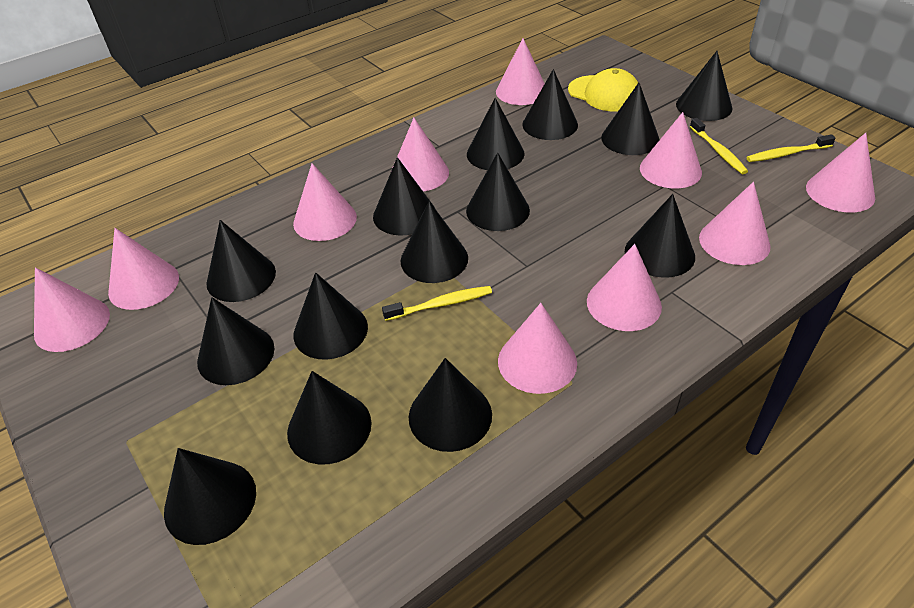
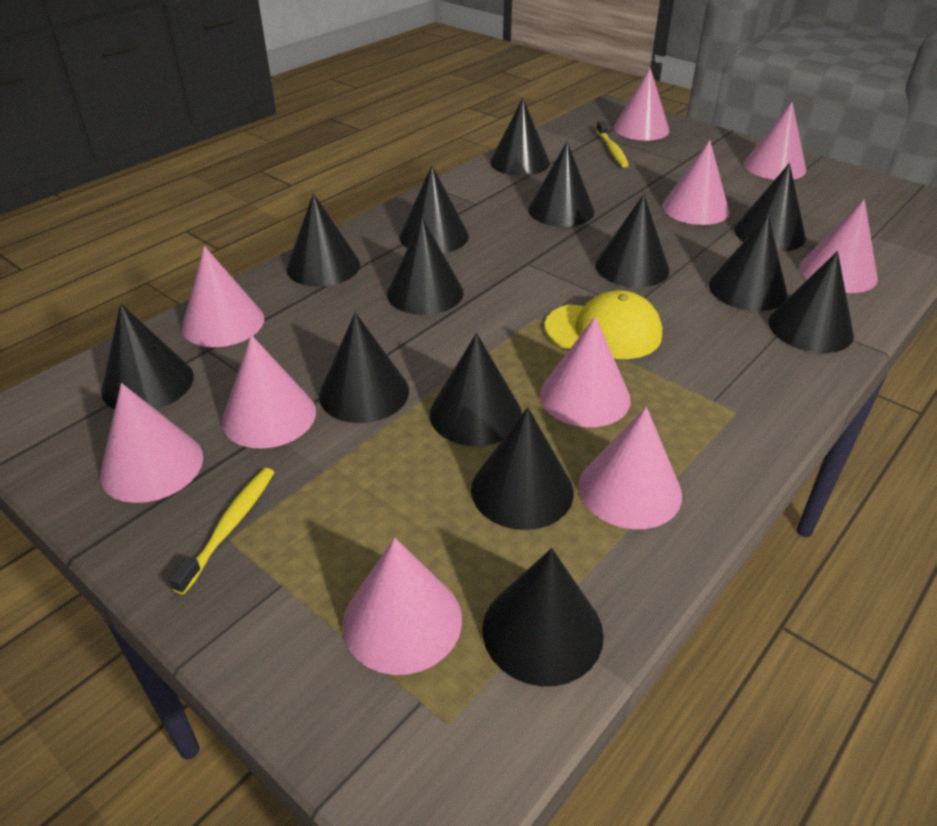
yellow toothbrush: 3 -> 2

